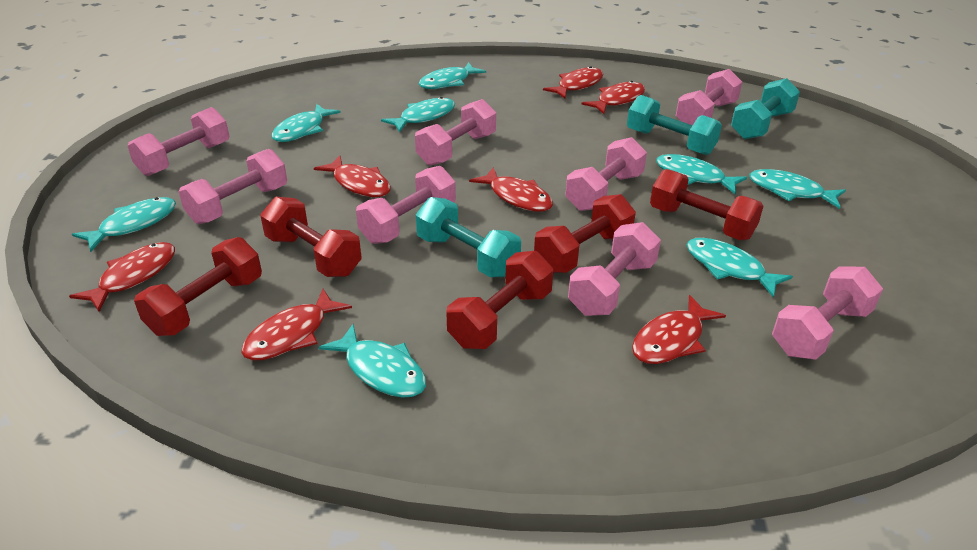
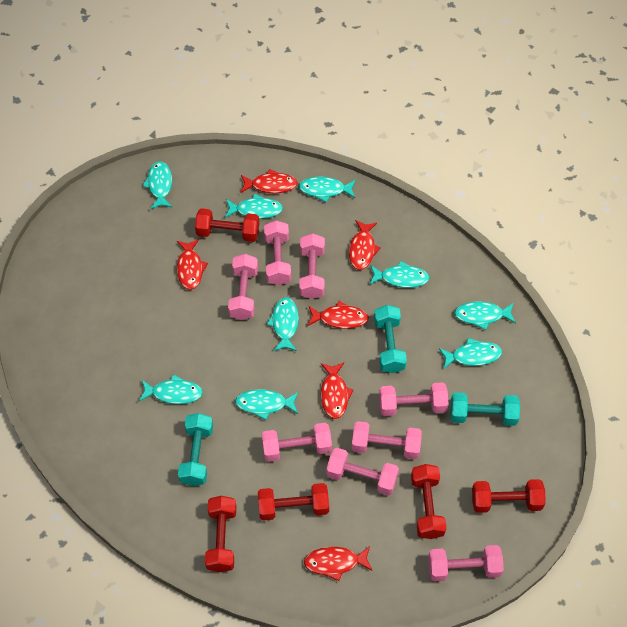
red fish: 7 -> 6
turquoise fish: 8 -> 9

